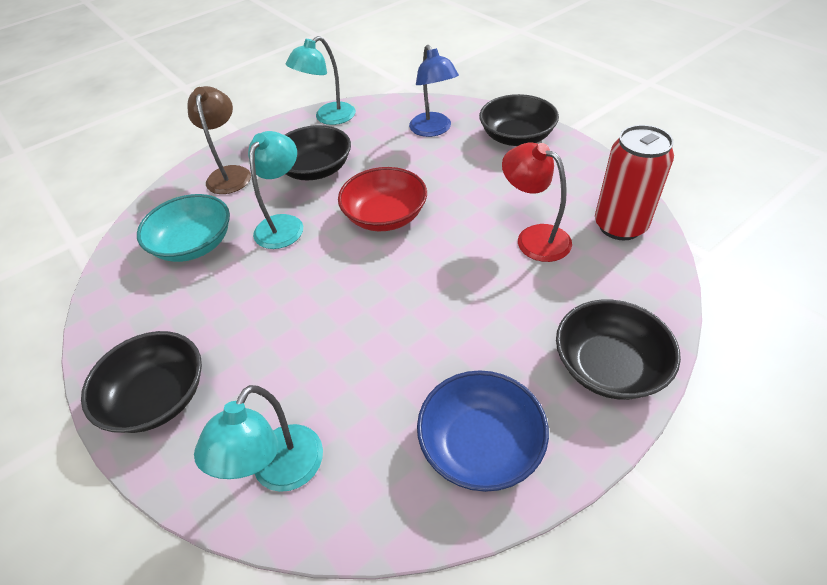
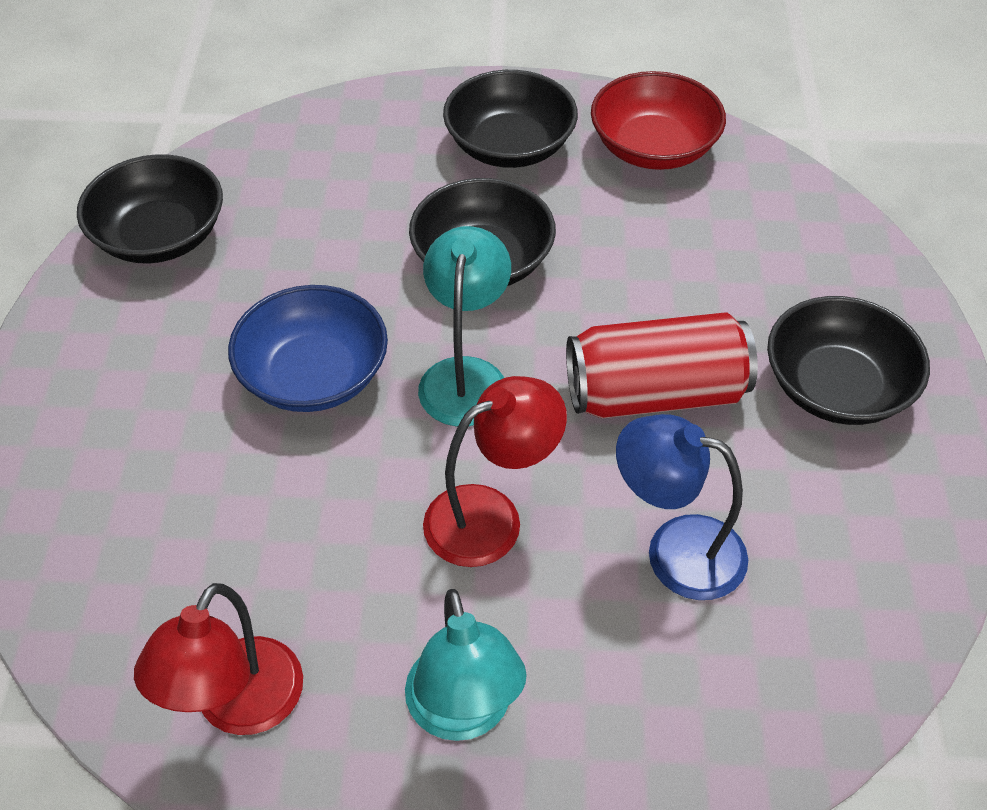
brown lamp: 1 -> 0
red lamp: 1 -> 2
turquoise bowl: 1 -> 0
turquoise lamp: 3 -> 2

